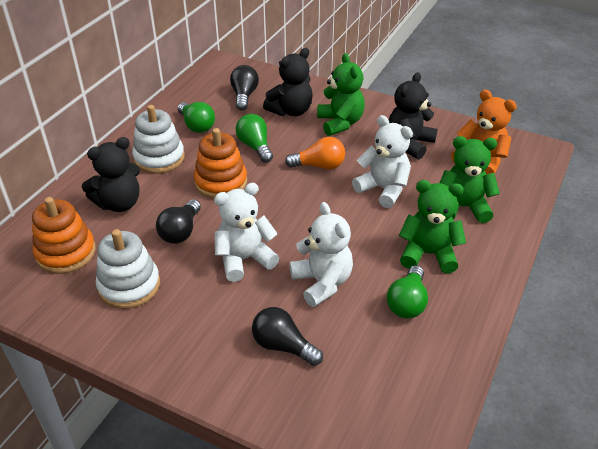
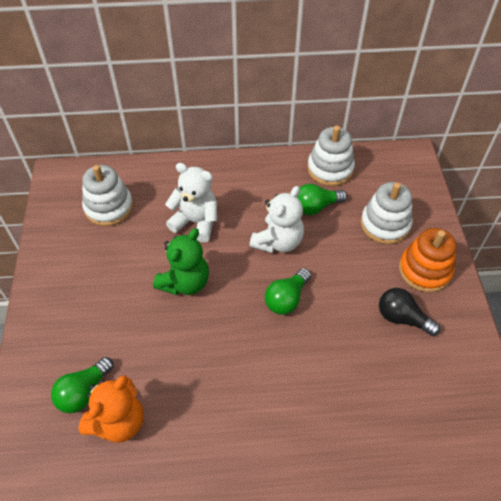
black light bulb: 3 -> 1
black teddy bear: 3 -> 0
green teddy bear: 3 -> 1
orange light bulb: 1 -> 0
orange stacking toy: 2 -> 1
white stacking toy: 2 -> 3
white teddy bear: 3 -> 2

